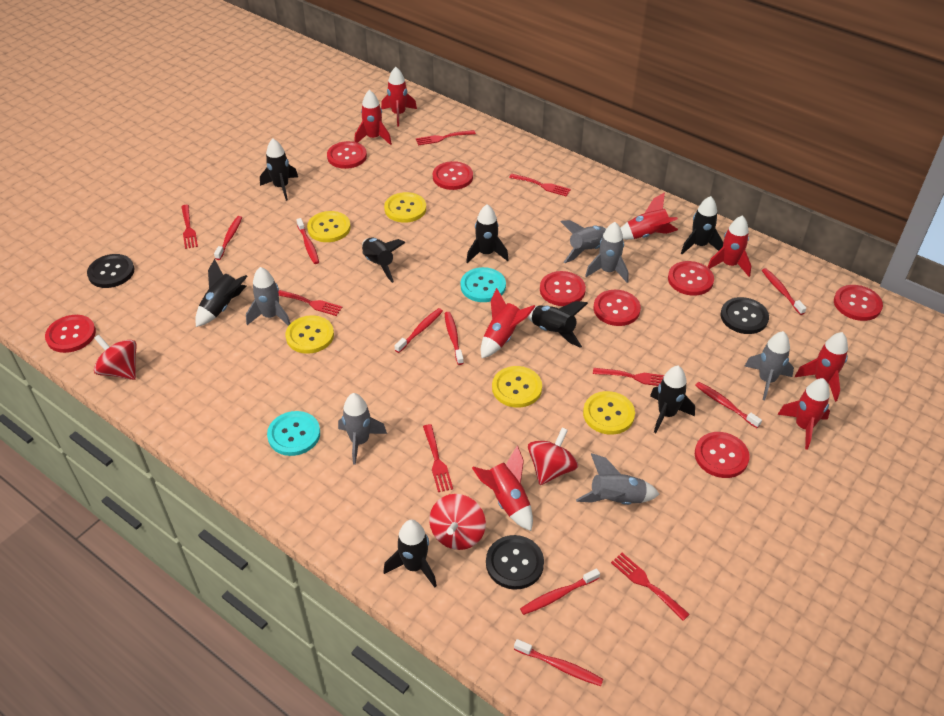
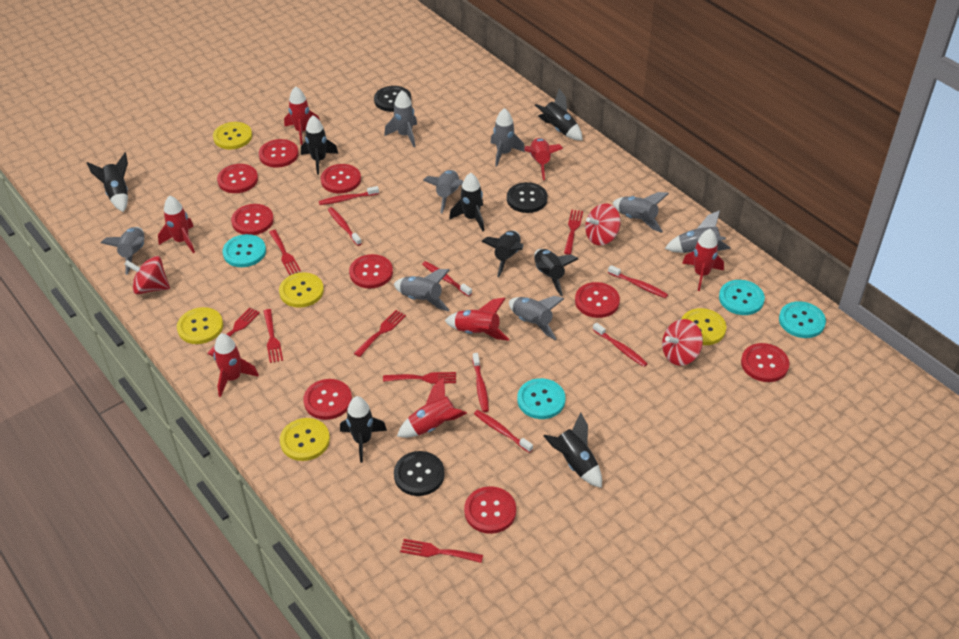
grey rocket: 6 -> 8
red button: 8 -> 9
red rocket: 8 -> 7
red toothbrush: 8 -> 7
turquoise button: 2 -> 4

